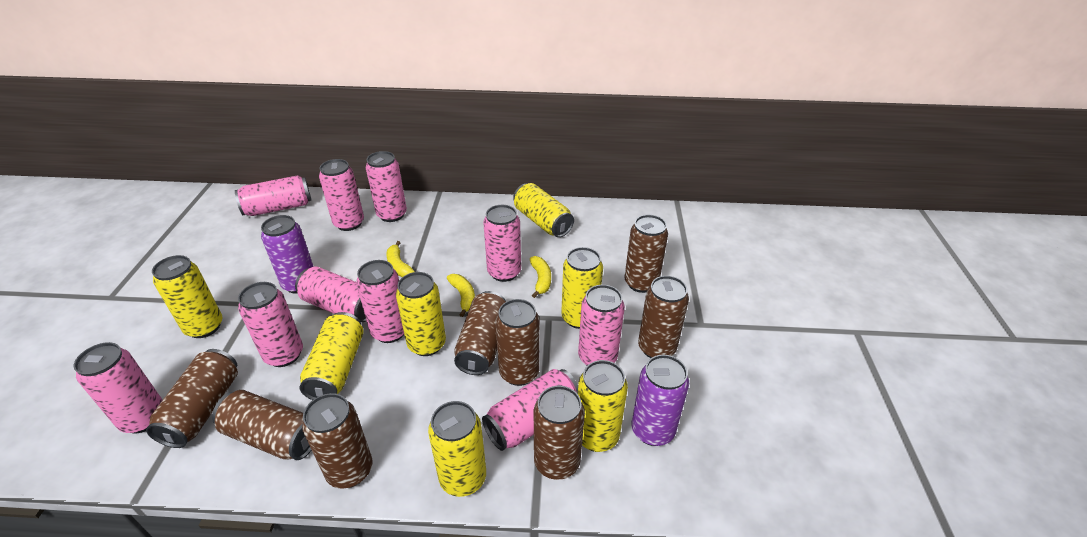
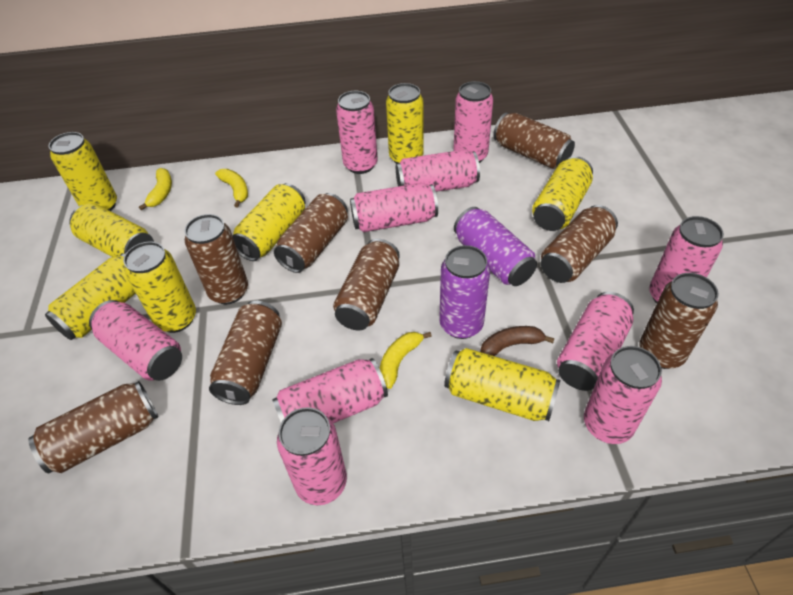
brown banana: 0 -> 1
yellow can: 7 -> 8

